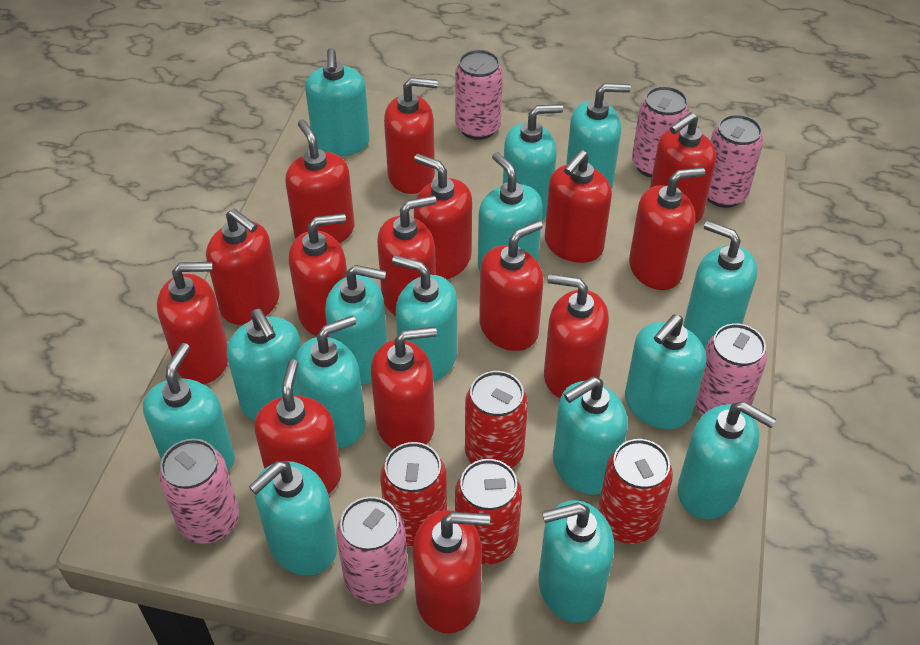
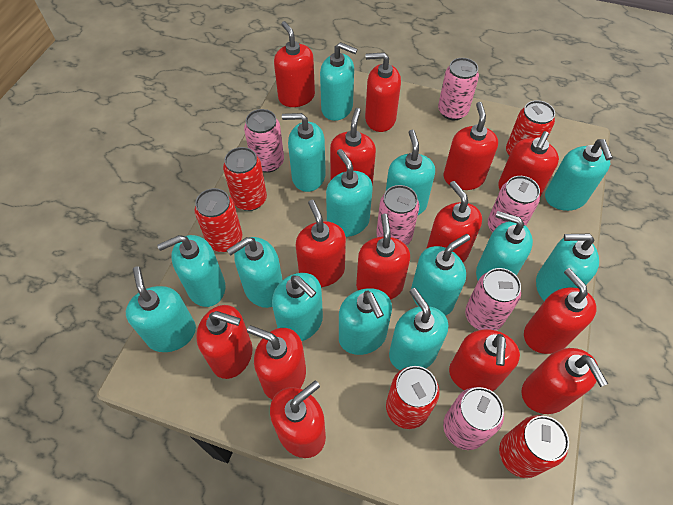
red can: 4 -> 5
red soap dispenser: 15 -> 14
turquoise soap dispenser: 15 -> 14

